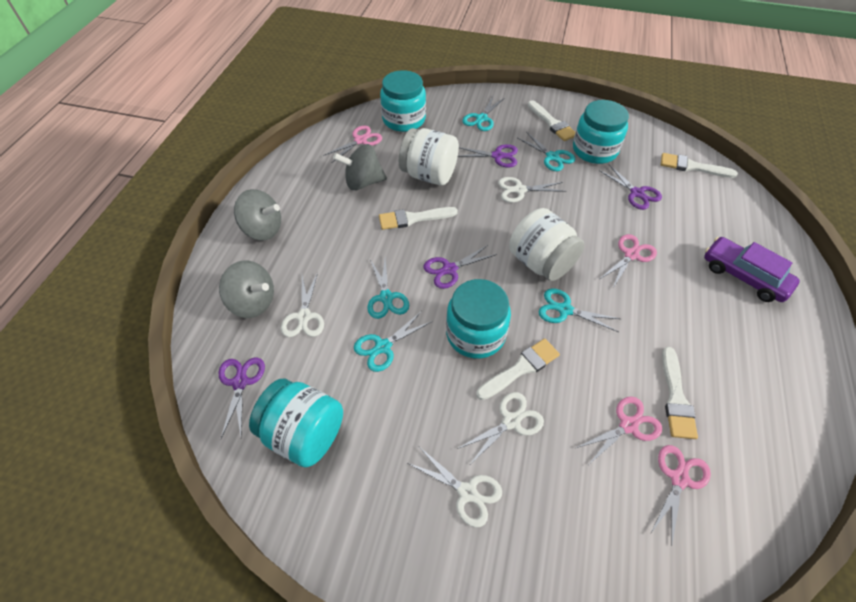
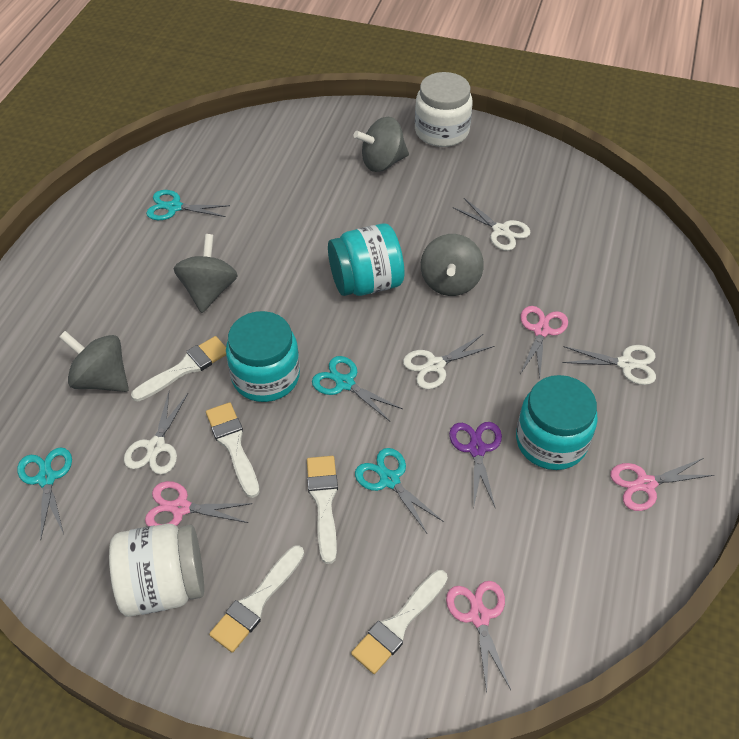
grey spinning top: 3 -> 4
purple car: 1 -> 0
purple scissors: 4 -> 1
turquoise jar: 4 -> 3
turquoise scissors: 5 -> 4

